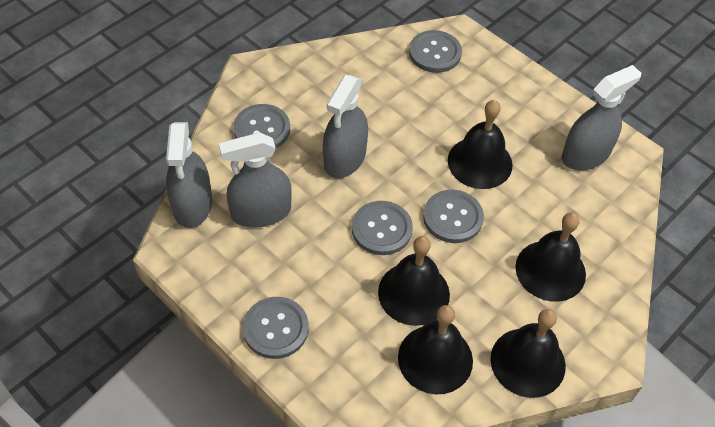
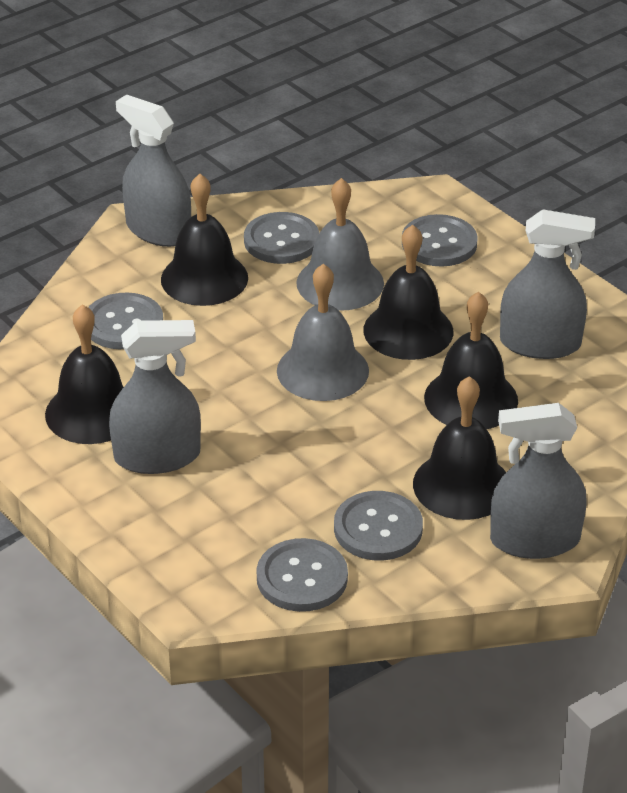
grey bell: 0 -> 2

